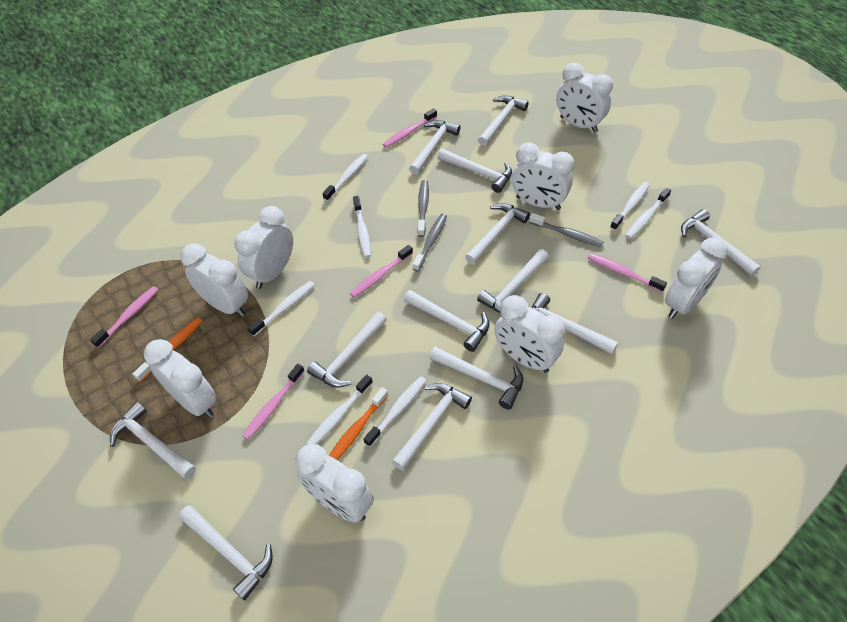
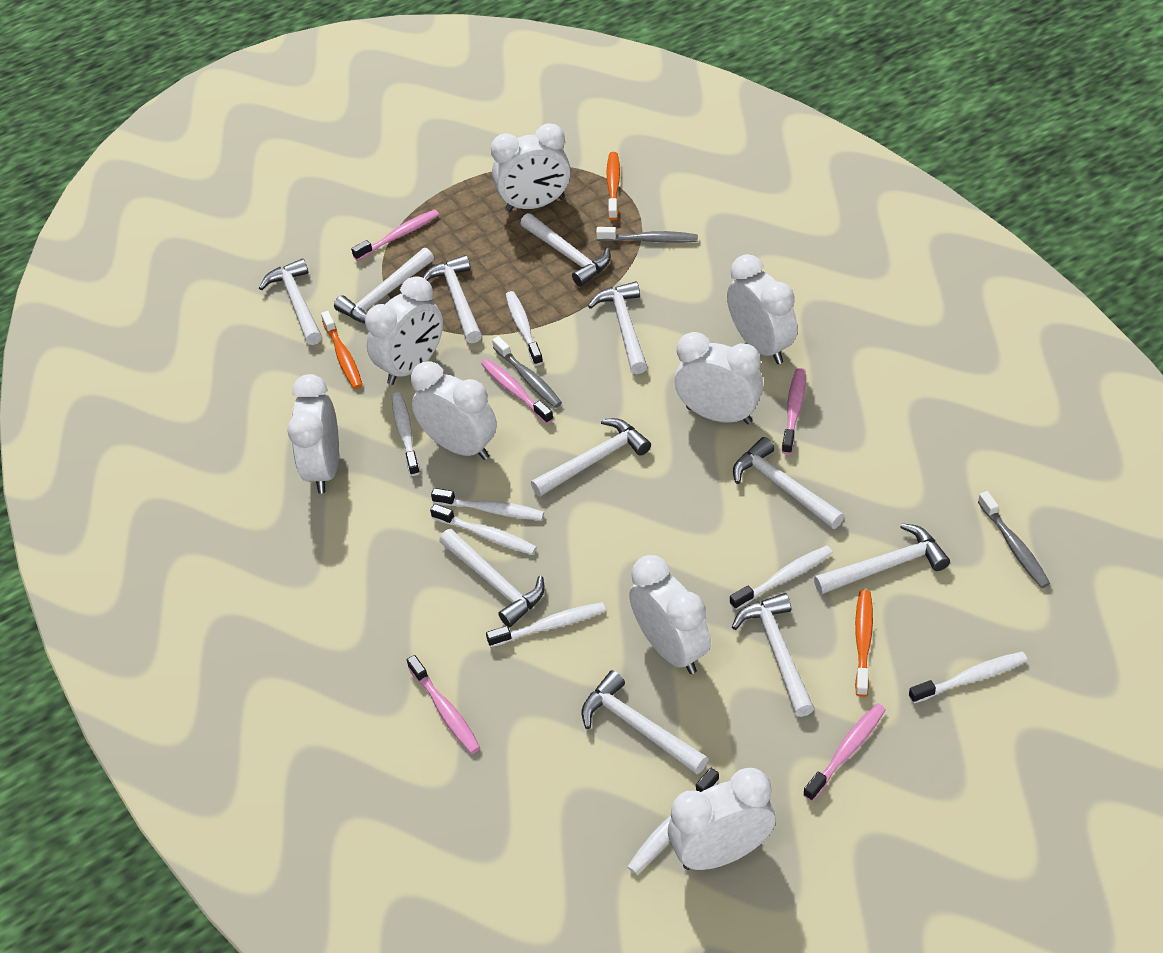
orange toothbrush: 2 -> 3
white hammer: 13 -> 11
white toothbrush: 7 -> 8

